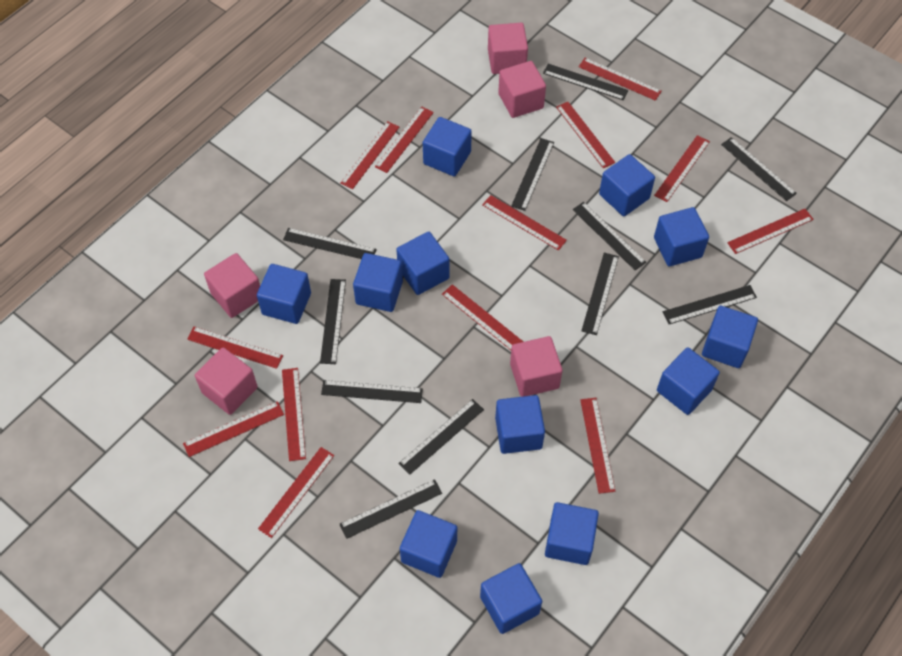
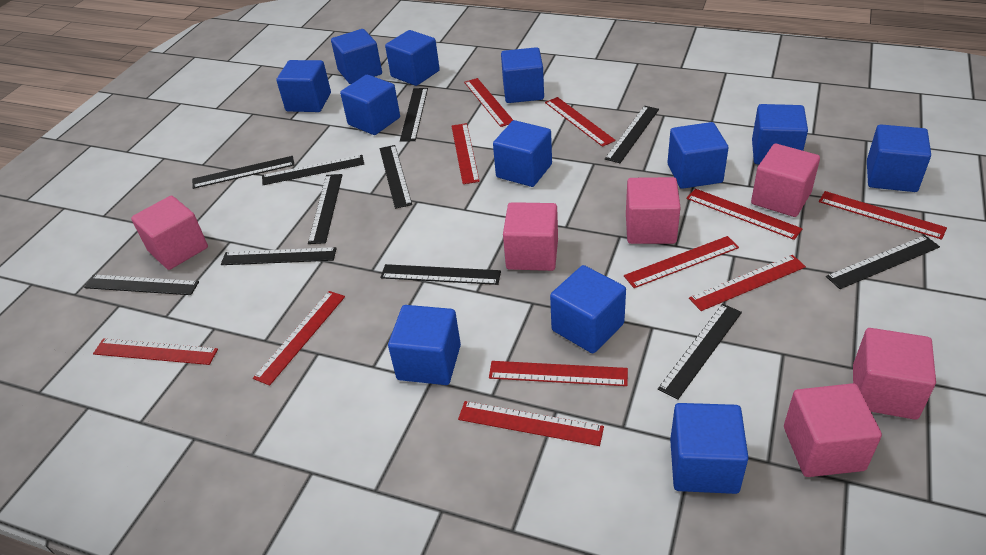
pink cube: 5 -> 6
red ruler: 13 -> 11

